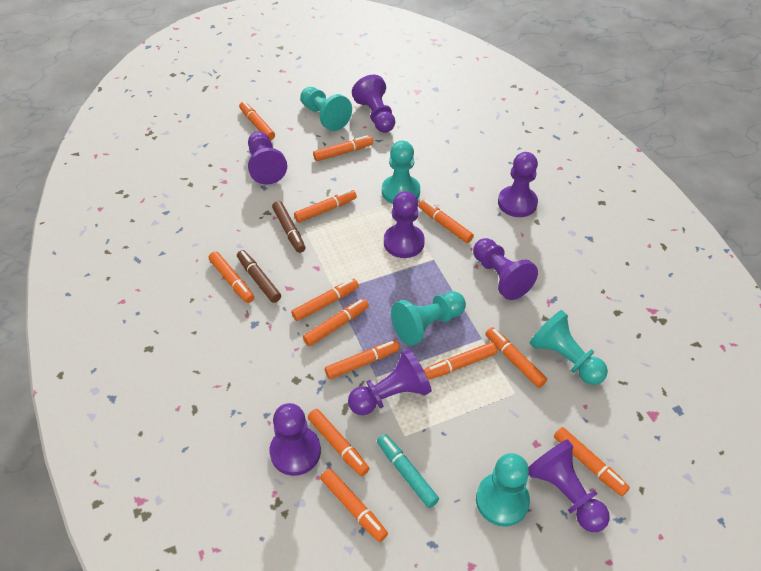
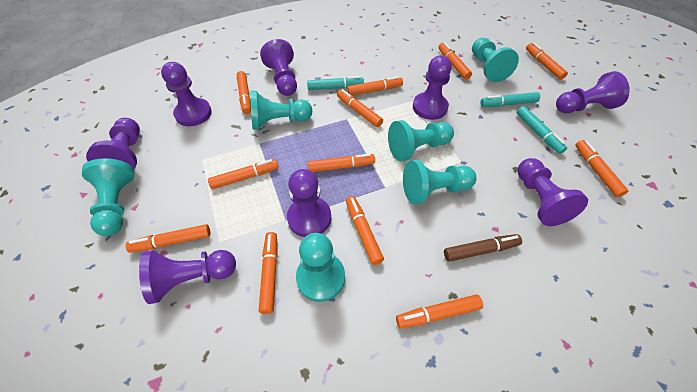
brown marker: 2 -> 1
orange marker: 13 -> 12
turquoise marker: 1 -> 3
turquoise pawn: 5 -> 6

